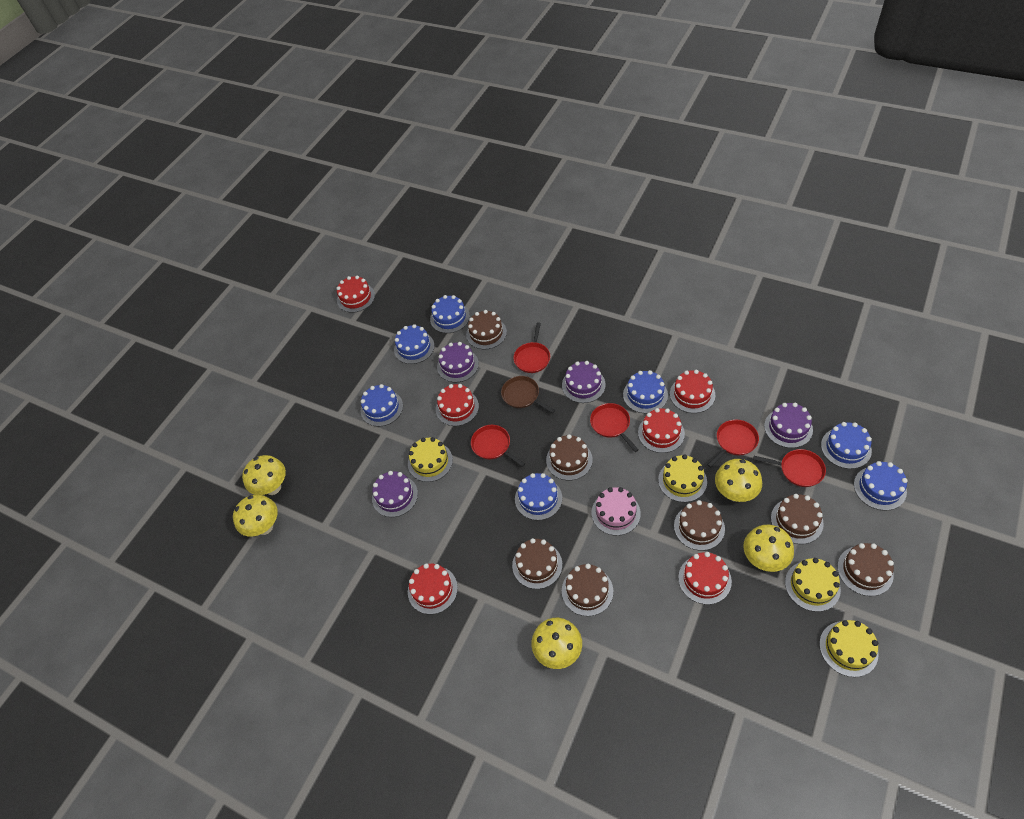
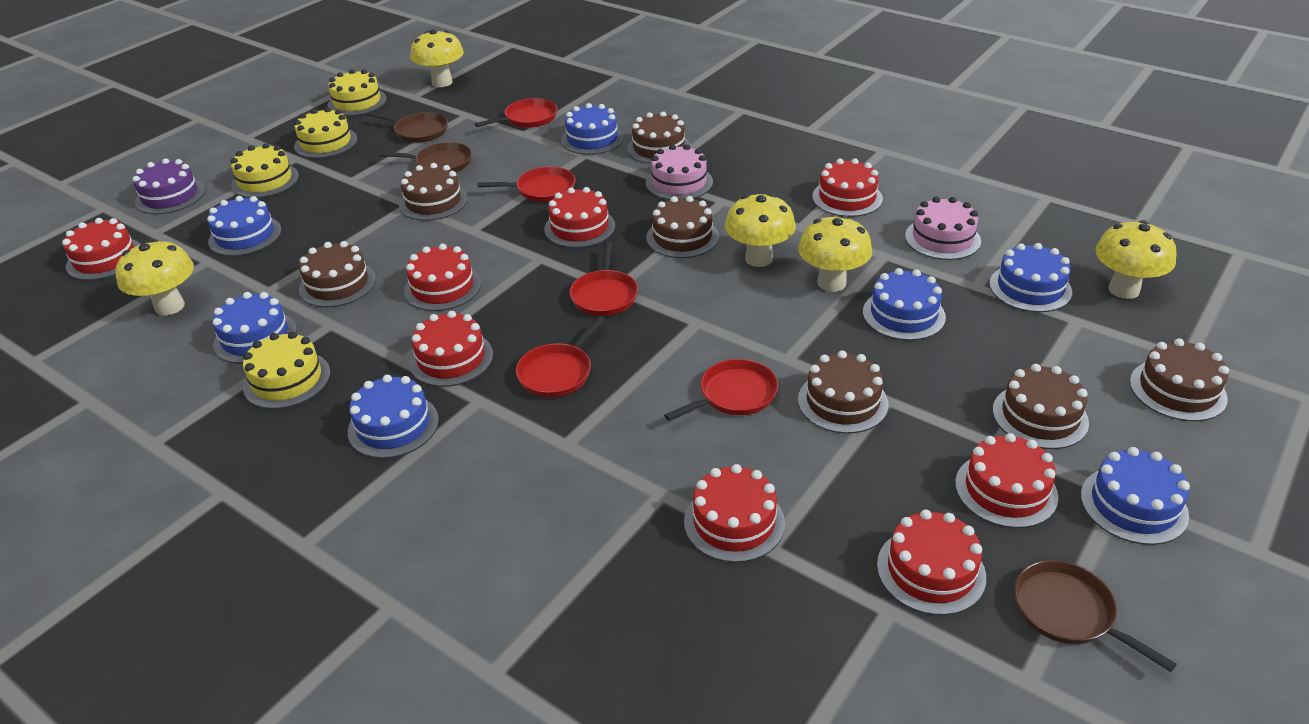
brown pan: 1 -> 3
pink cake: 1 -> 2
purple cake: 4 -> 1
red cake: 6 -> 8

